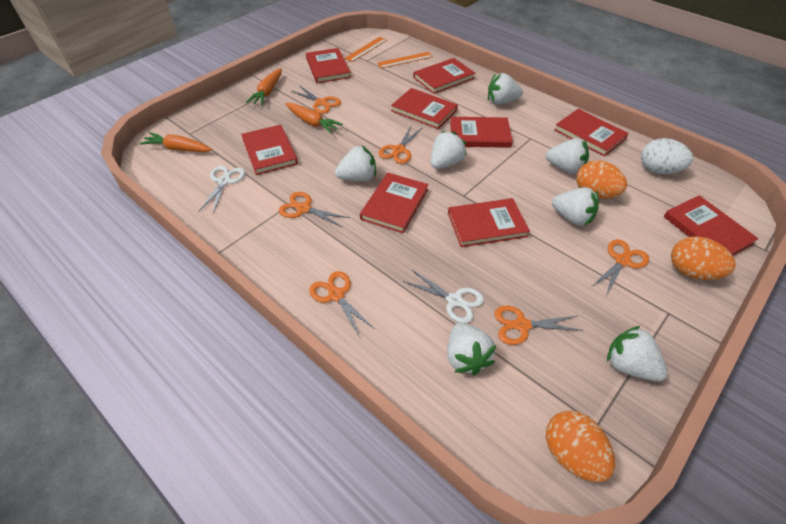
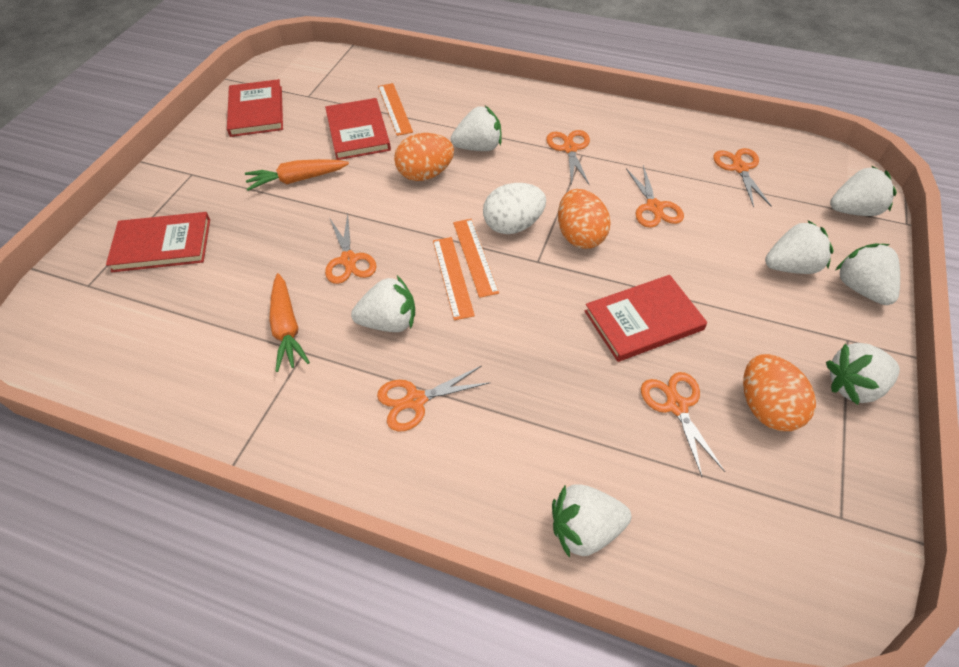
orange carrot: 3 -> 2
orange ruler: 2 -> 3
red book: 9 -> 4
white scissors: 2 -> 0

